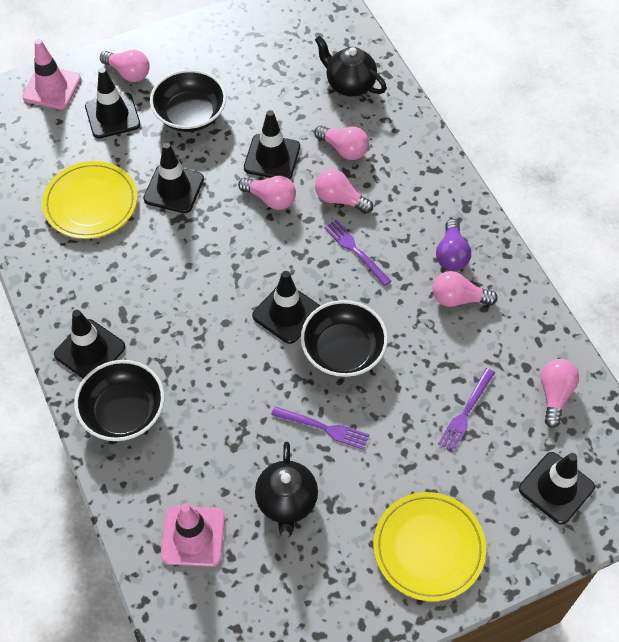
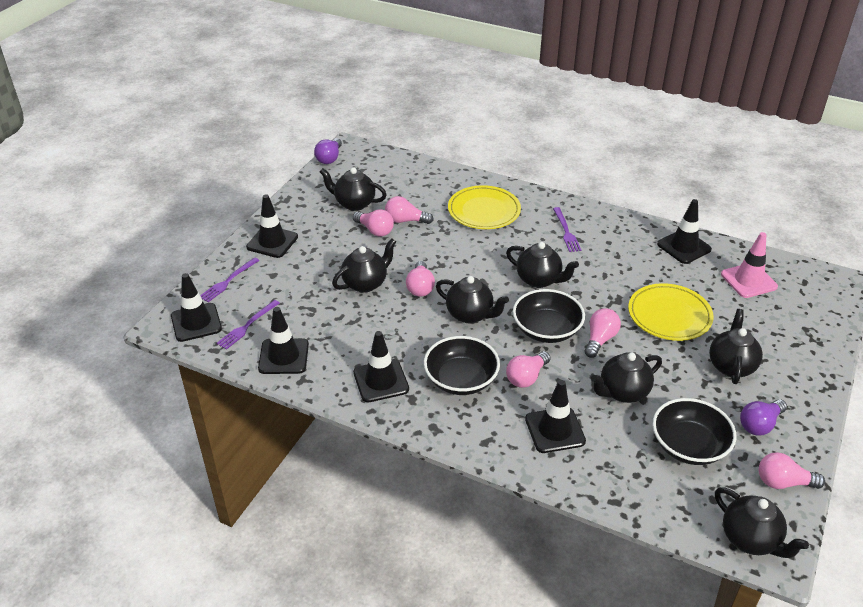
black teapot: 2 -> 7
pink traffic cone: 2 -> 1
purple light bulb: 1 -> 2

